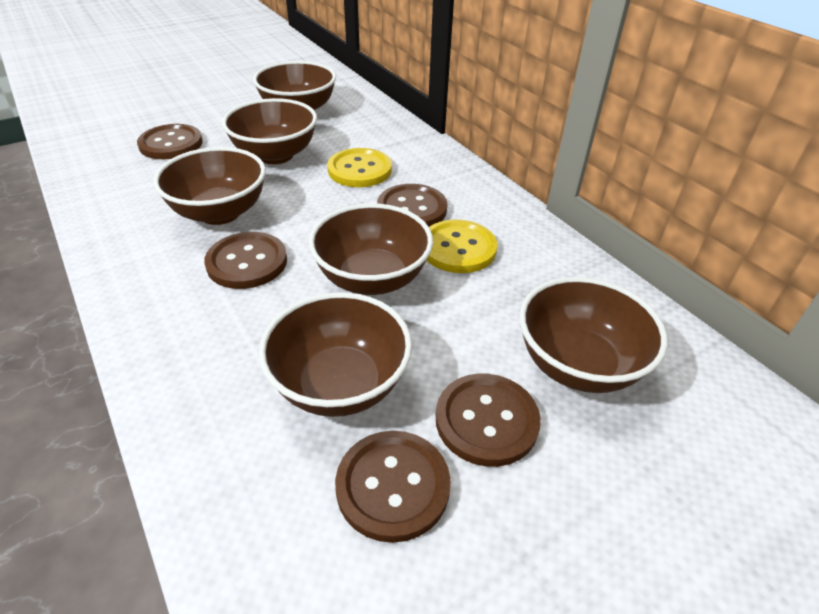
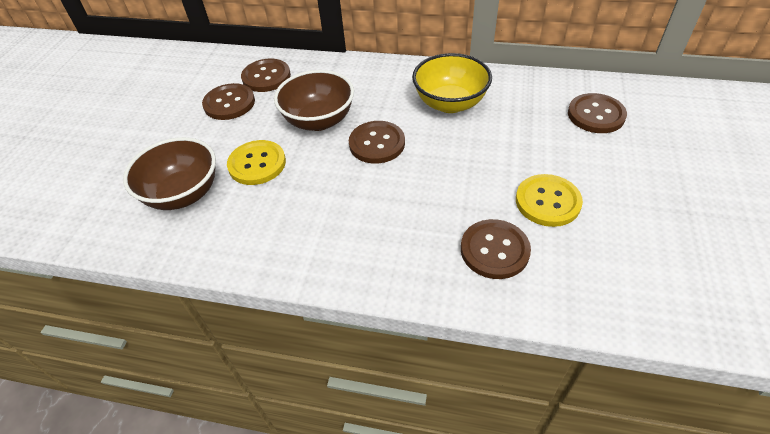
brown bowl: 6 -> 2
yellow bowl: 0 -> 1

